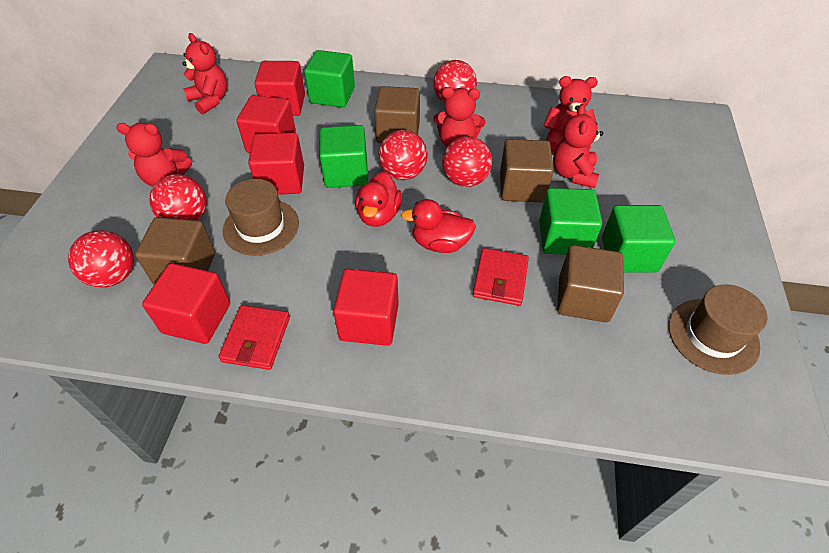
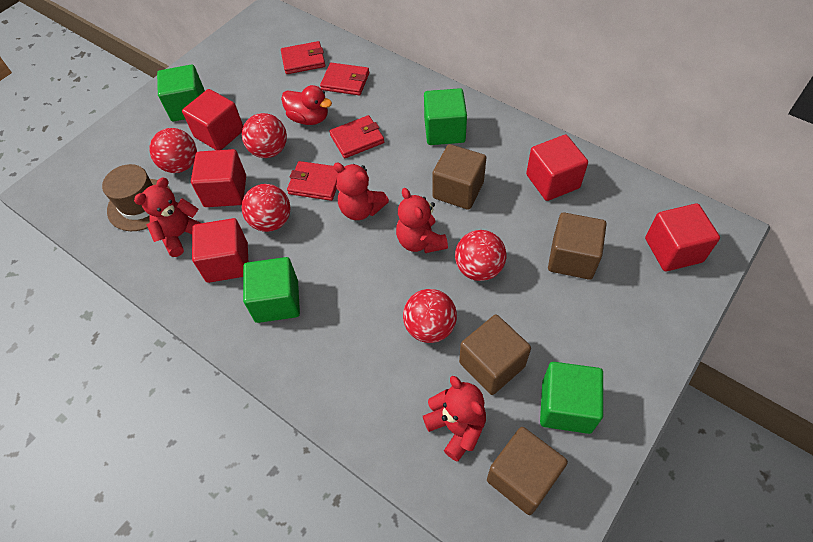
brown hat: 2 -> 1
red duck: 2 -> 1
red teddy bear: 5 -> 4
red wallet: 2 -> 4

